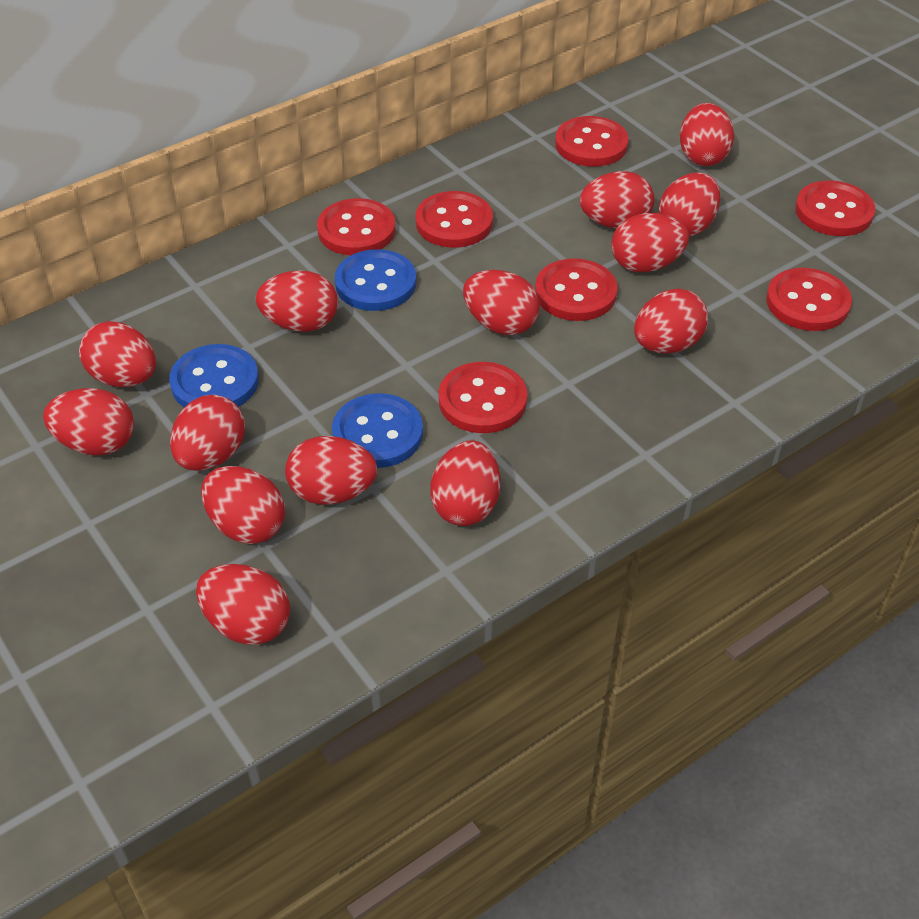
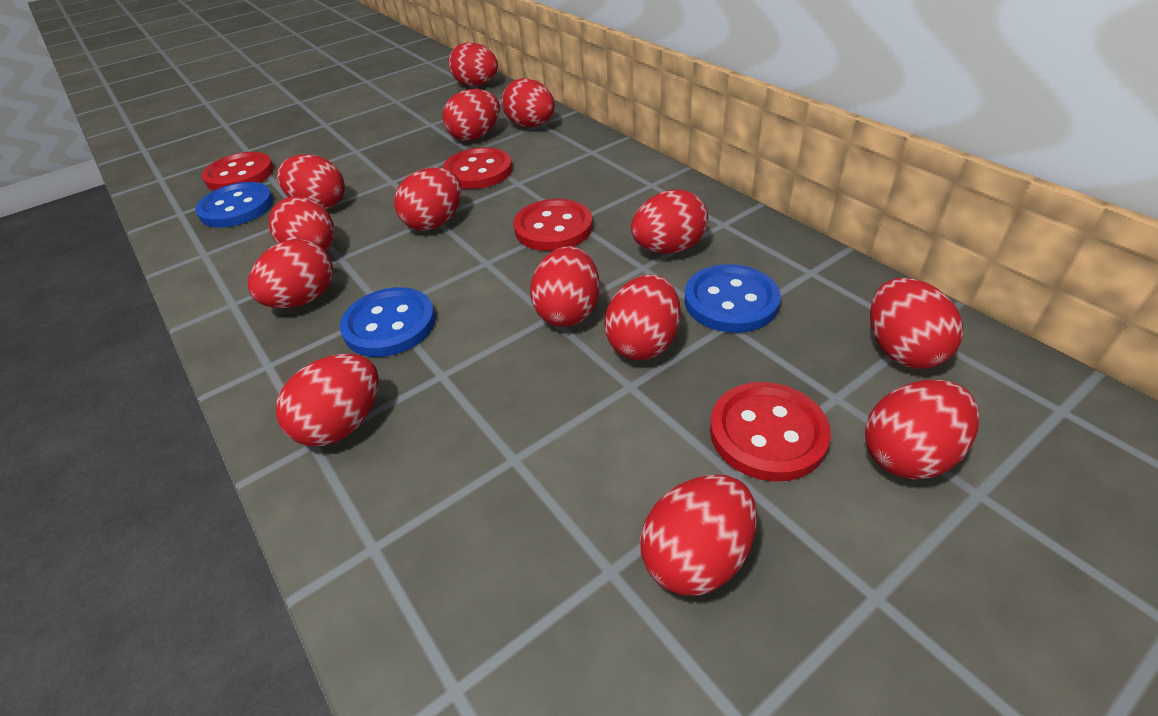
red button: 7 -> 4

